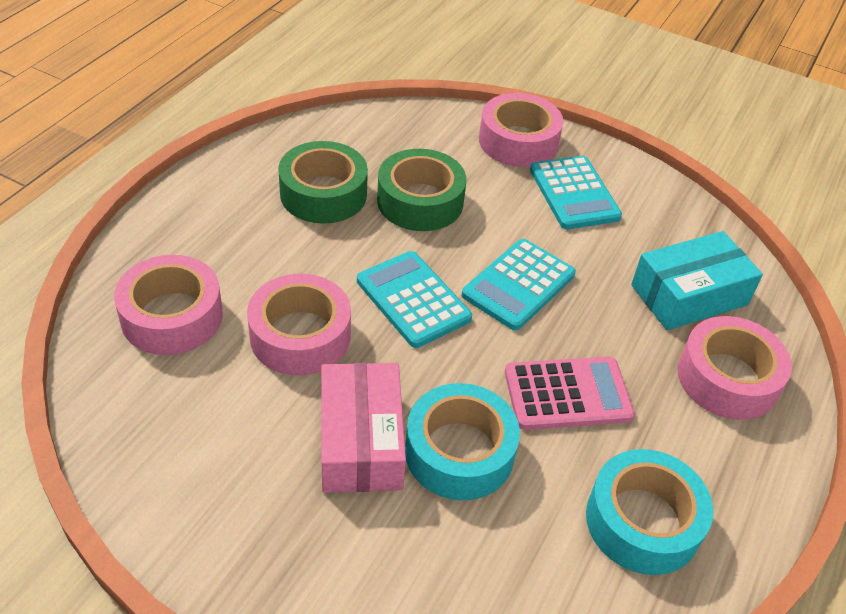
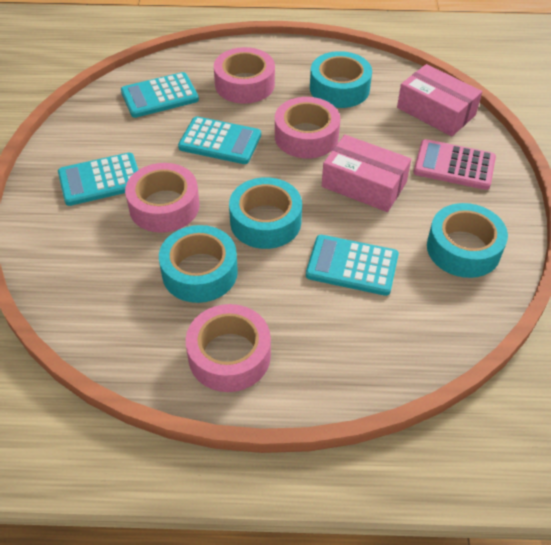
green tape: 2 -> 0
pink box: 1 -> 2
turquoise box: 1 -> 0
turquoise calculator: 3 -> 4
turquoise tape: 2 -> 4

